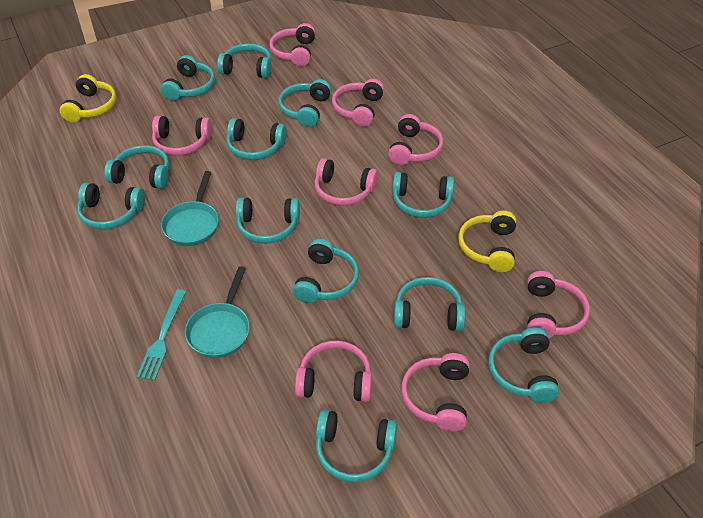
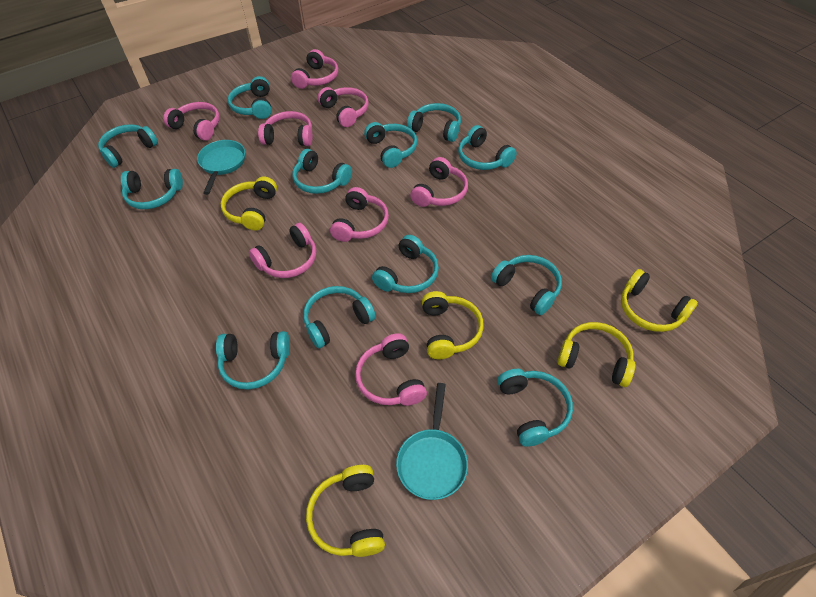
turquoise fork: 1 -> 0
yellow headphones: 2 -> 5

